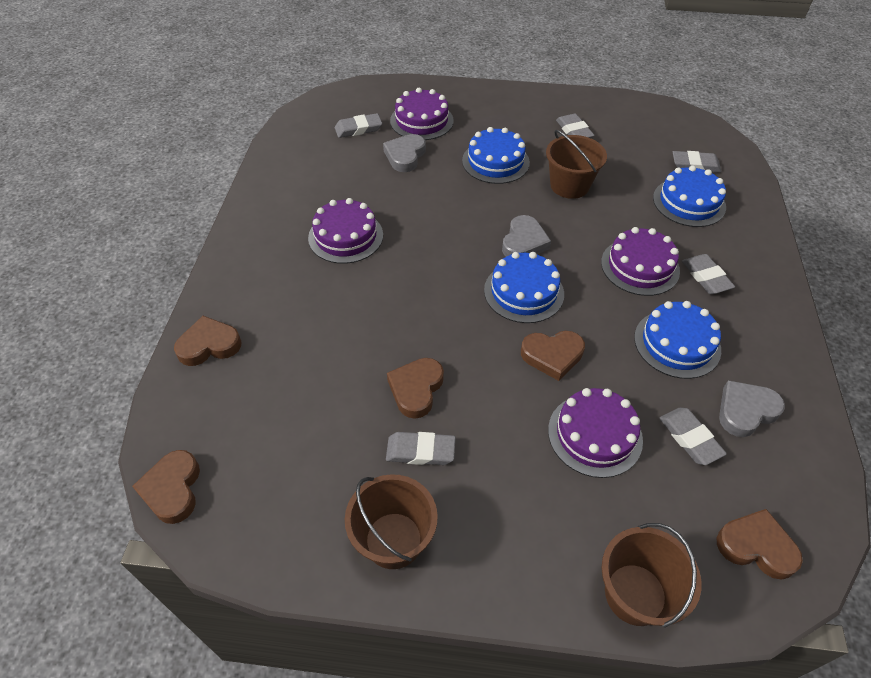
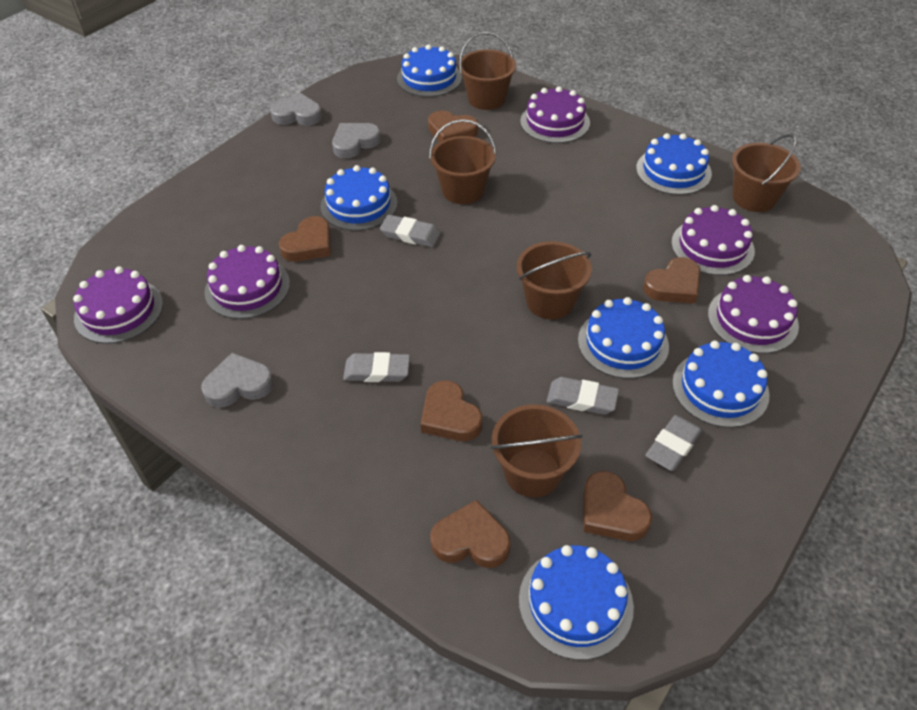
blue cake: 4 -> 6
brown bucket: 3 -> 5
brown heart: 5 -> 6
grey eraser: 6 -> 4
purple cake: 4 -> 5

